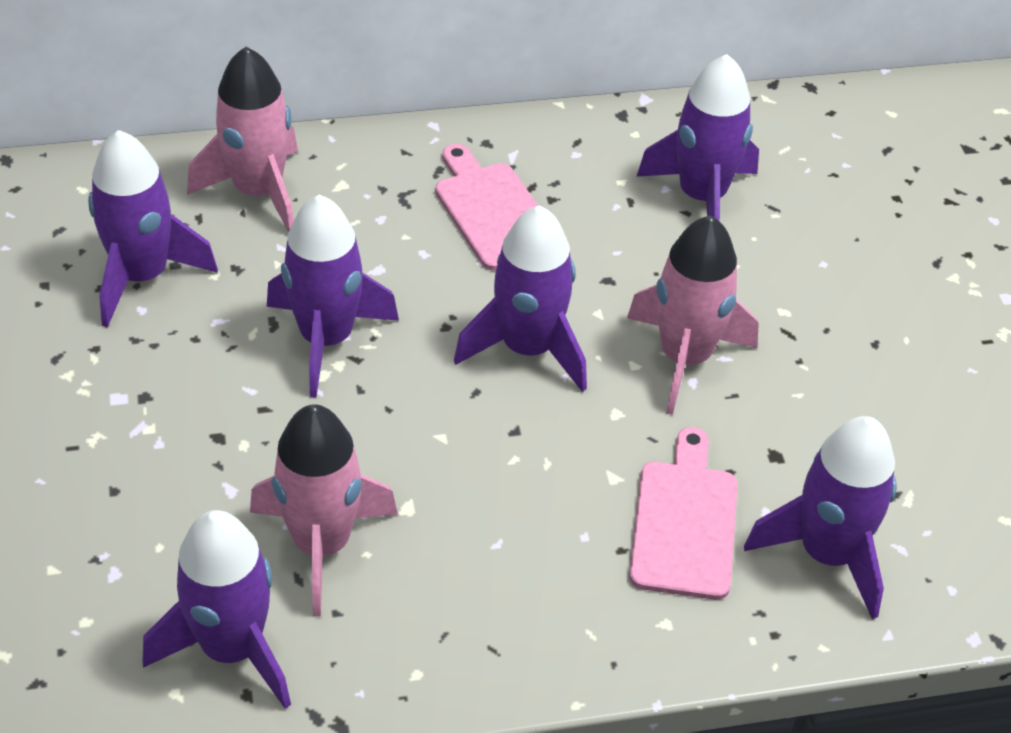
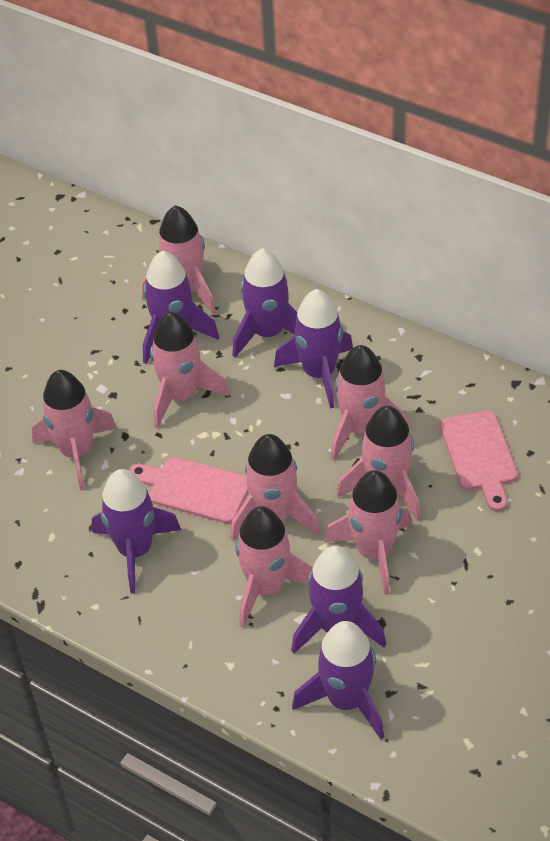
pink rocket: 3 -> 8

